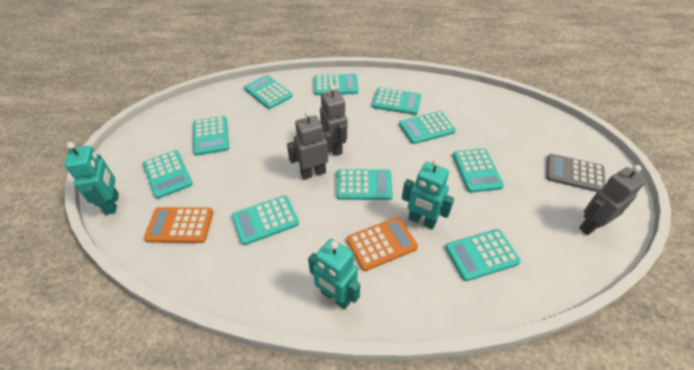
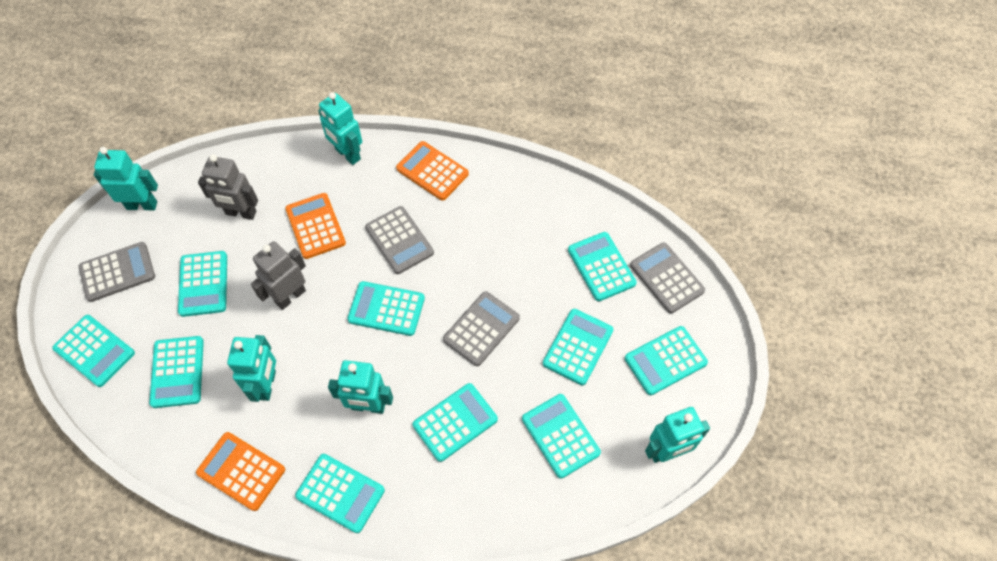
grey calculator: 1 -> 4
grey robot: 3 -> 2
orange calculator: 2 -> 3
turquoise robot: 3 -> 5

